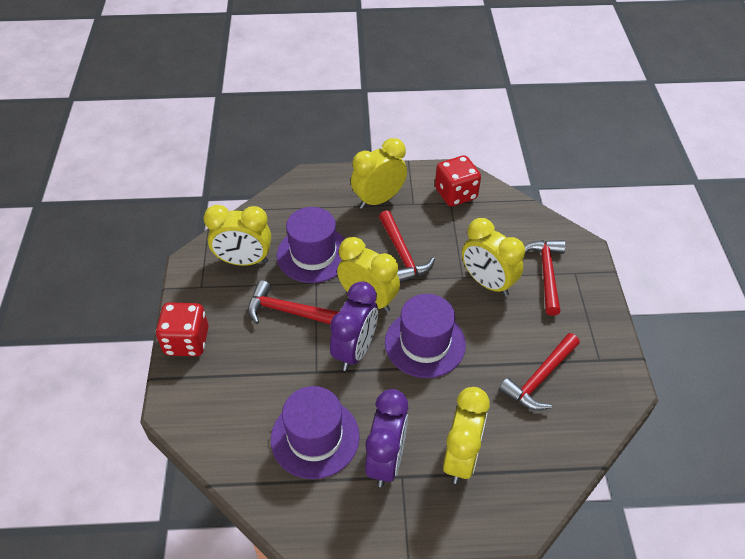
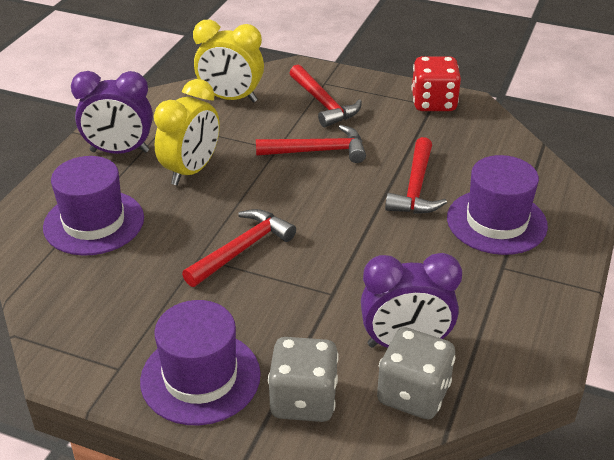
grey dice: 0 -> 2
red dice: 2 -> 1
yellow clock: 5 -> 2

